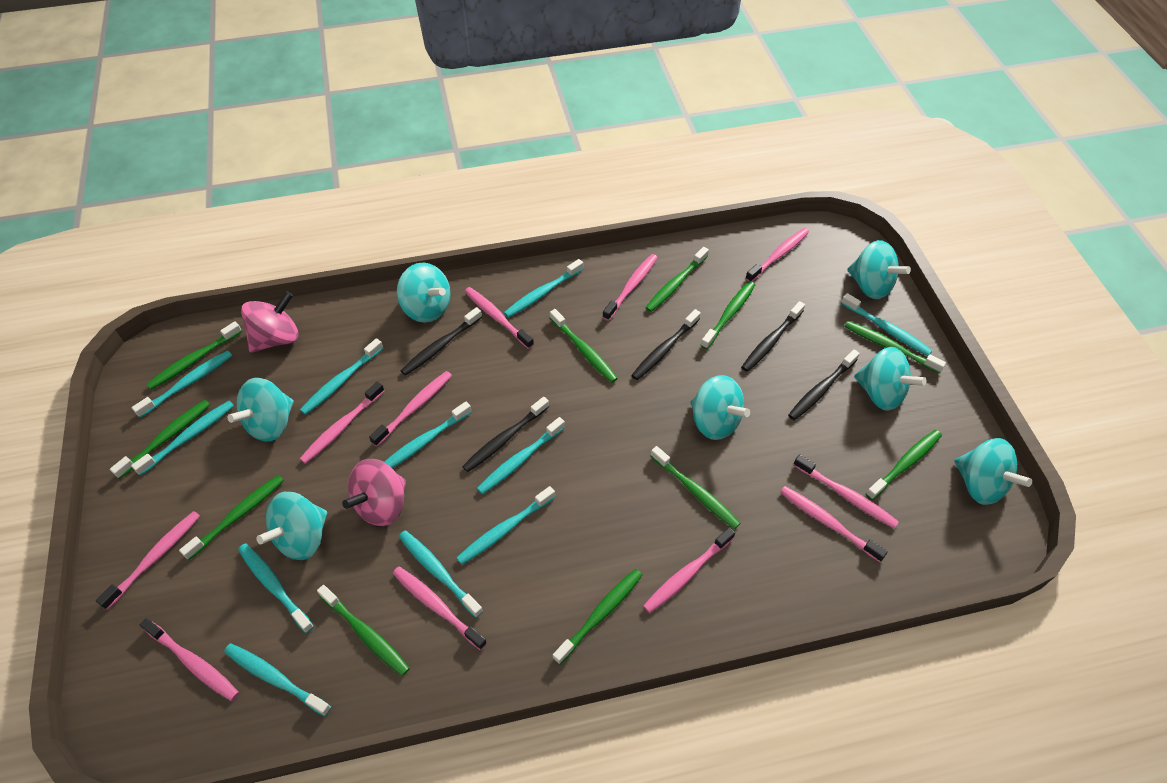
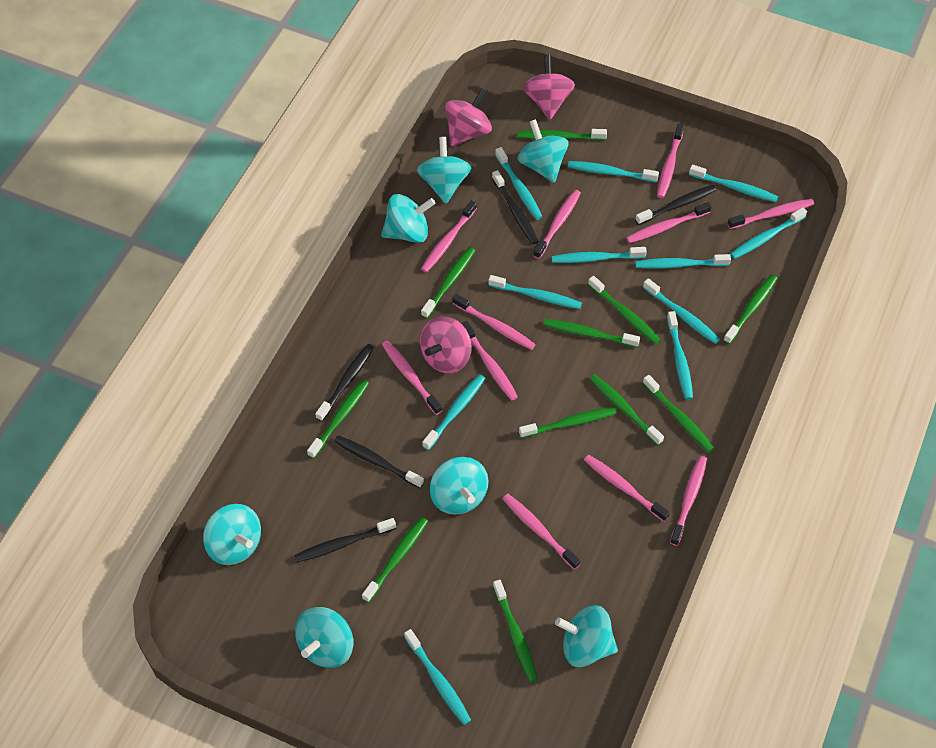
pink spinning top: 2 -> 3

